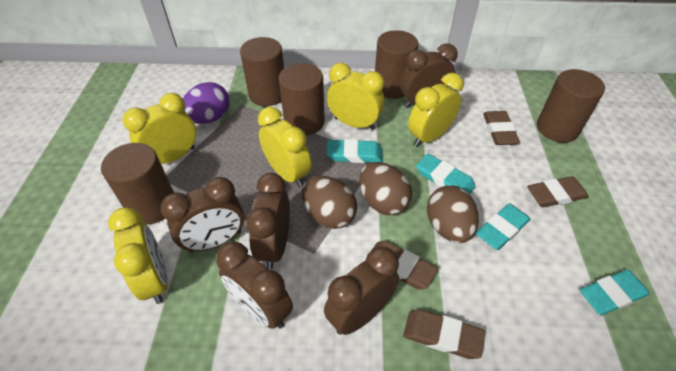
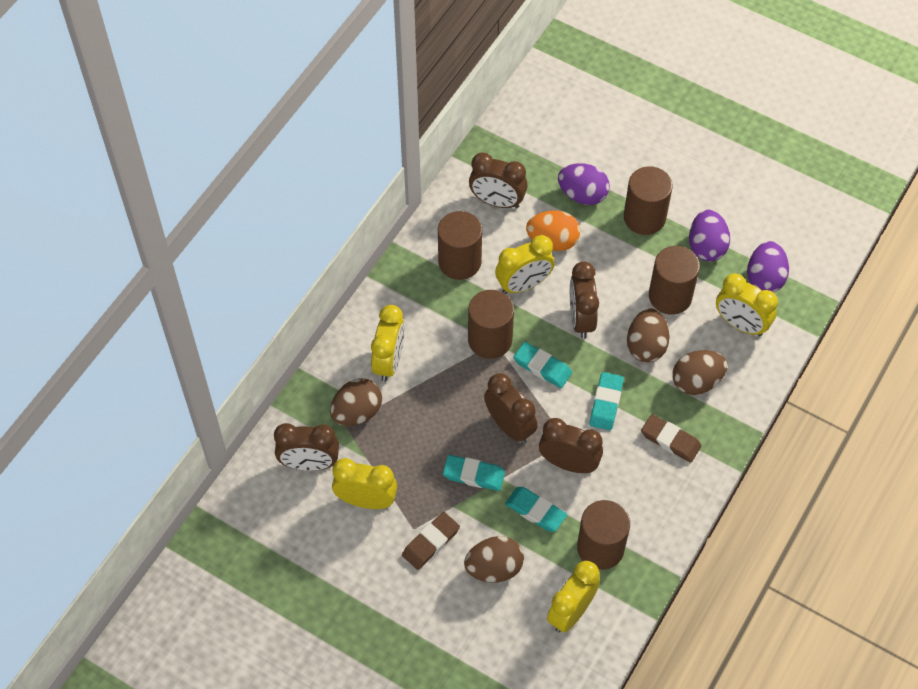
brown egg: 3 -> 4
brown eraser: 4 -> 2
orange egg: 0 -> 1
purple egg: 1 -> 3

